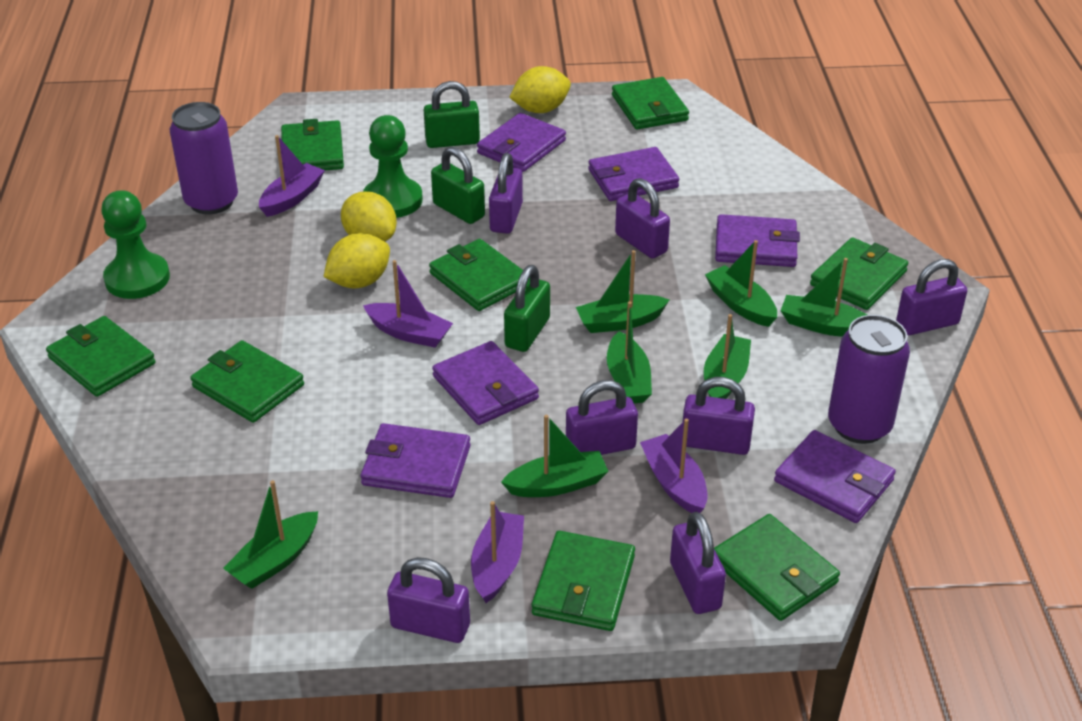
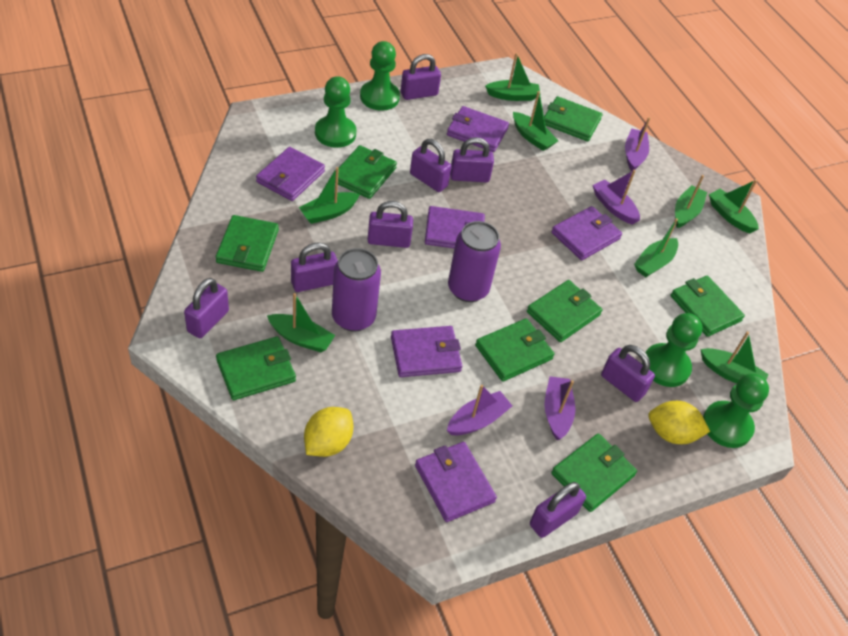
green boat: 7 -> 8
green padlock: 3 -> 0
green pawn: 2 -> 4
purple padlock: 7 -> 8
yellow lemon: 3 -> 2

